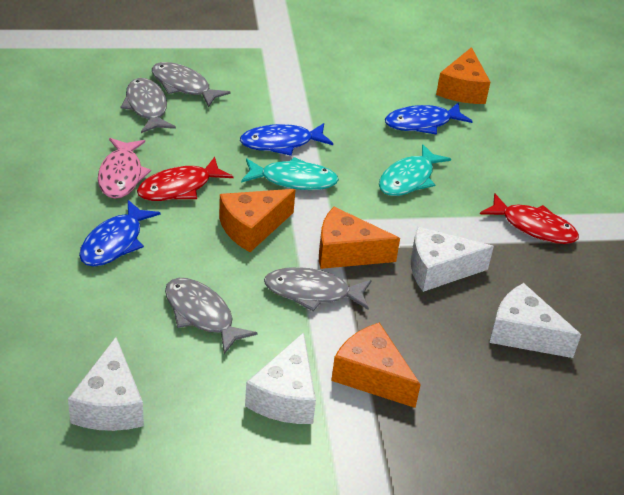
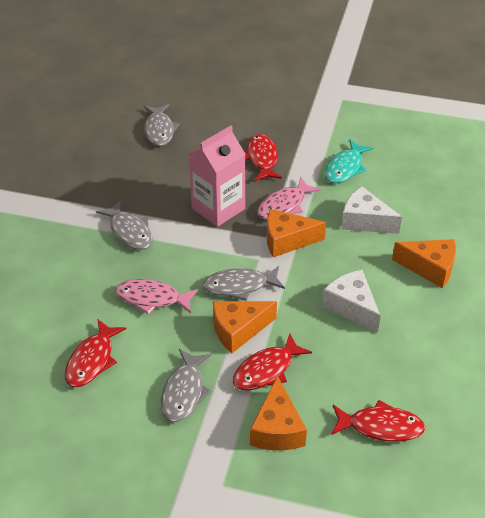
blue fish: 3 -> 0
pink carton: 0 -> 1
pink fish: 1 -> 2
red fish: 2 -> 4
turquoise fish: 2 -> 1
white cheese: 4 -> 2

